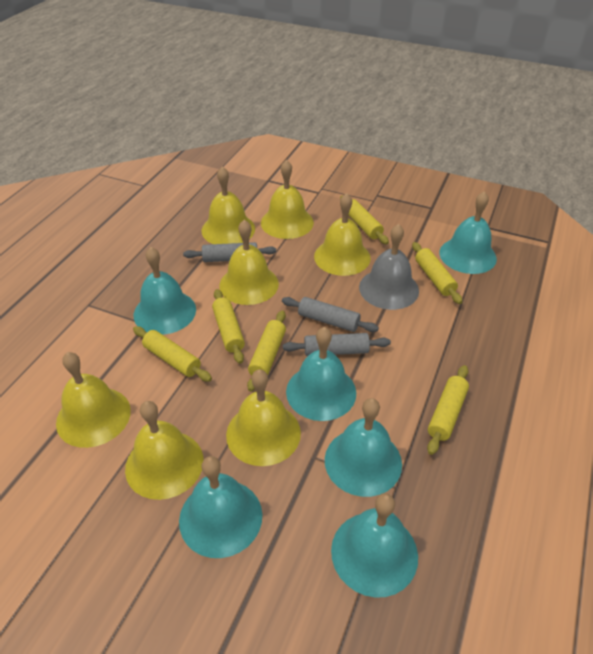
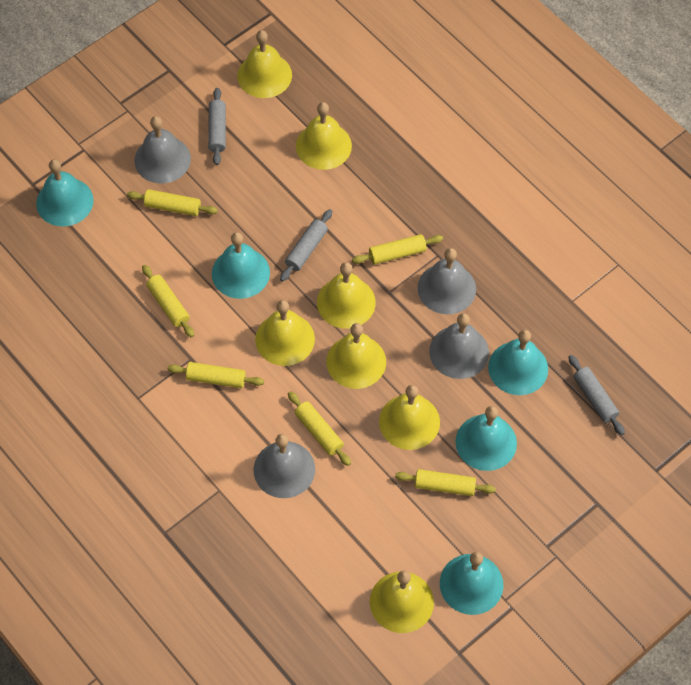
grey bell: 1 -> 4
turquoise bell: 6 -> 5

